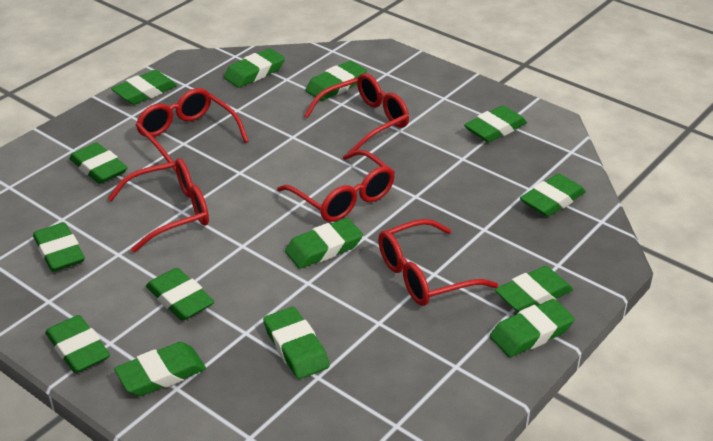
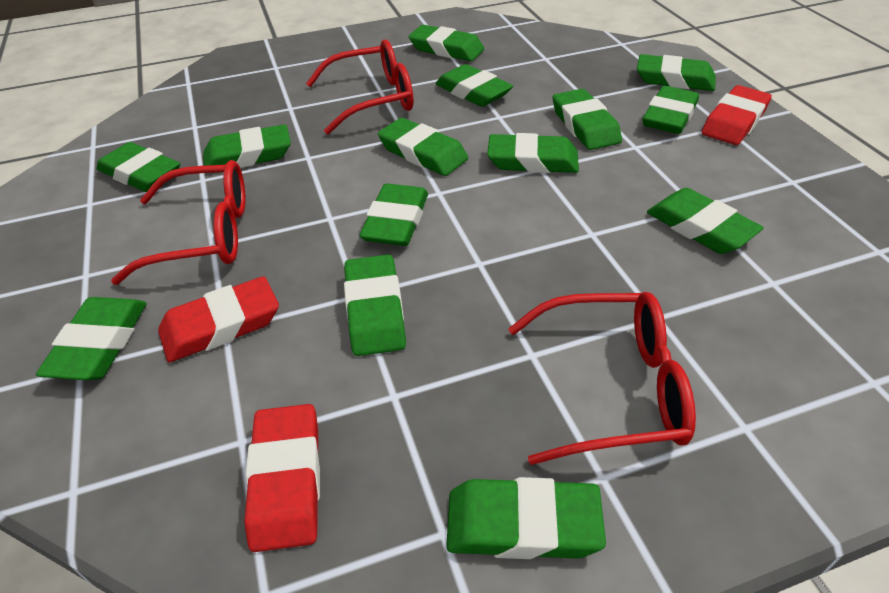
red eraser: 0 -> 3
red glasses: 5 -> 3

